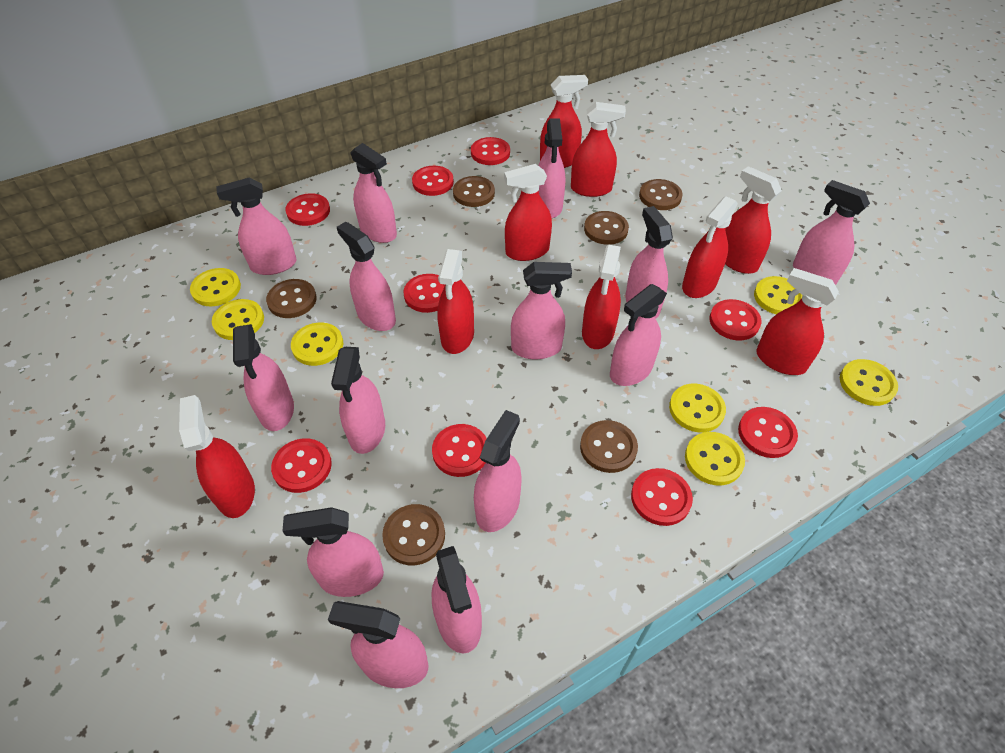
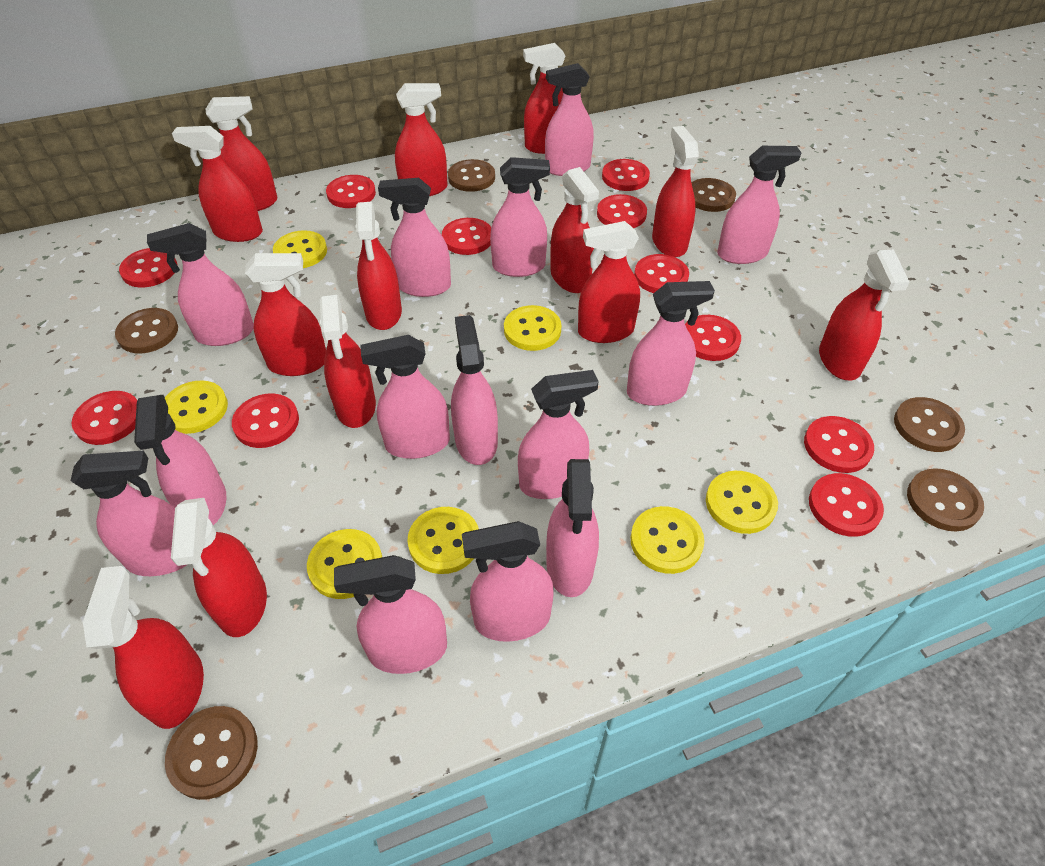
red button: 9 -> 11
red spray bottle: 9 -> 13

